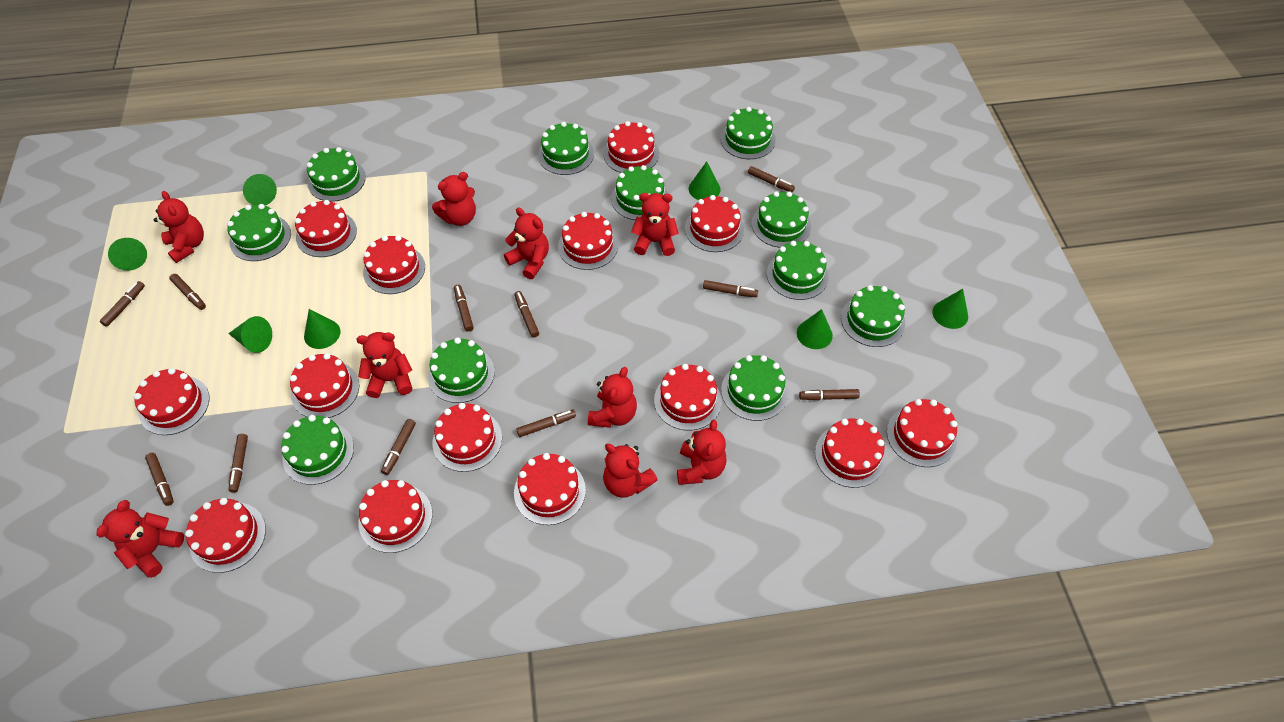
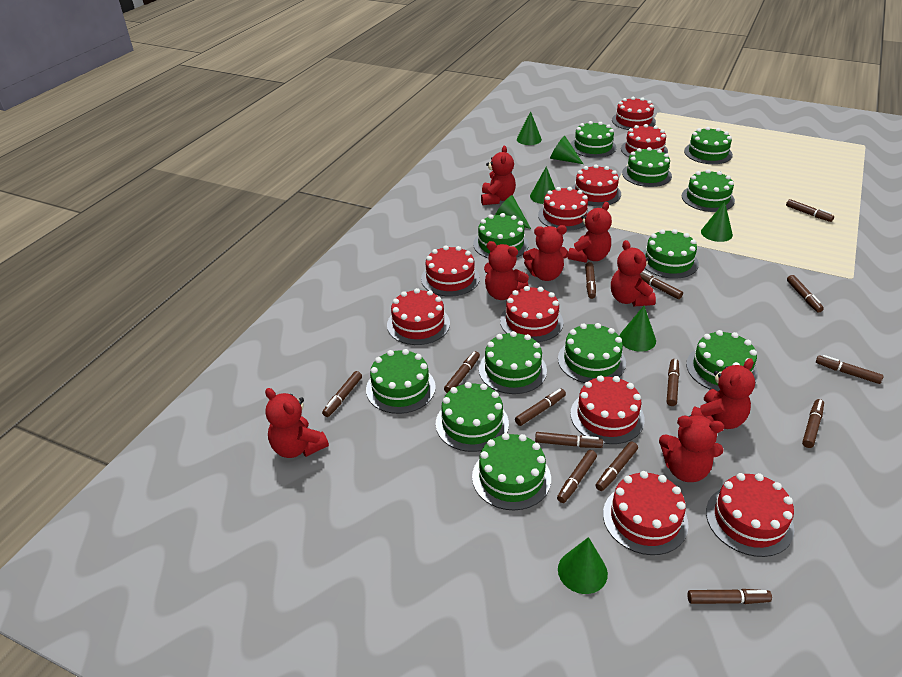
brown marker: 11 -> 14
green cake: 11 -> 12
red cake: 14 -> 10
red teddy bear: 9 -> 8

